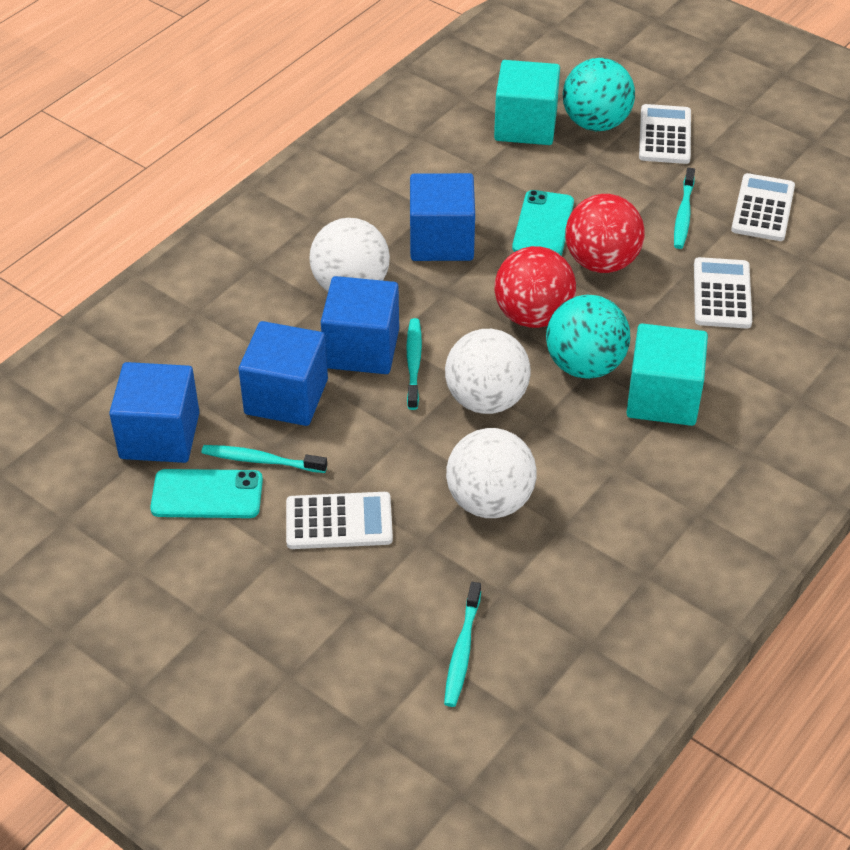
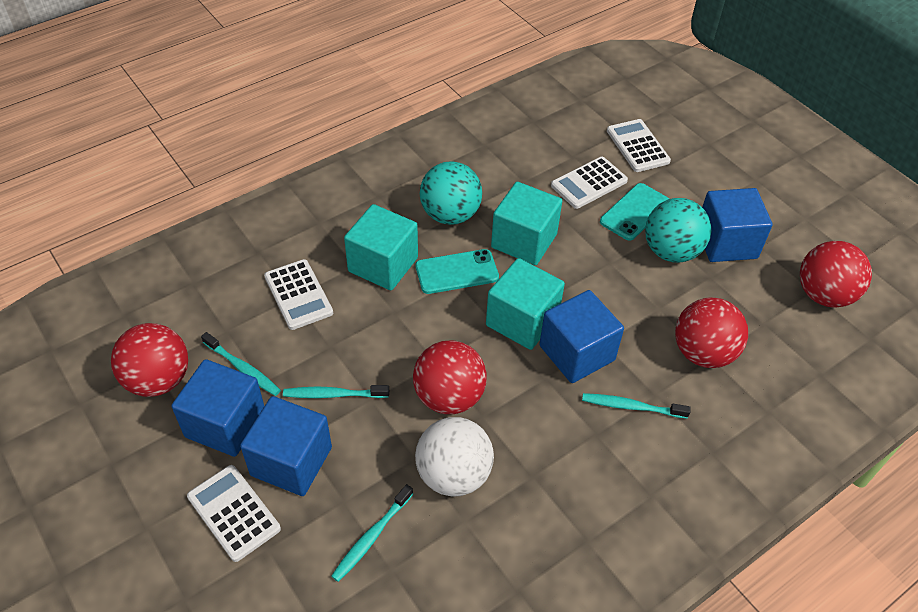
red ball: 2 -> 4
turquoise cube: 2 -> 3
white ball: 3 -> 1

